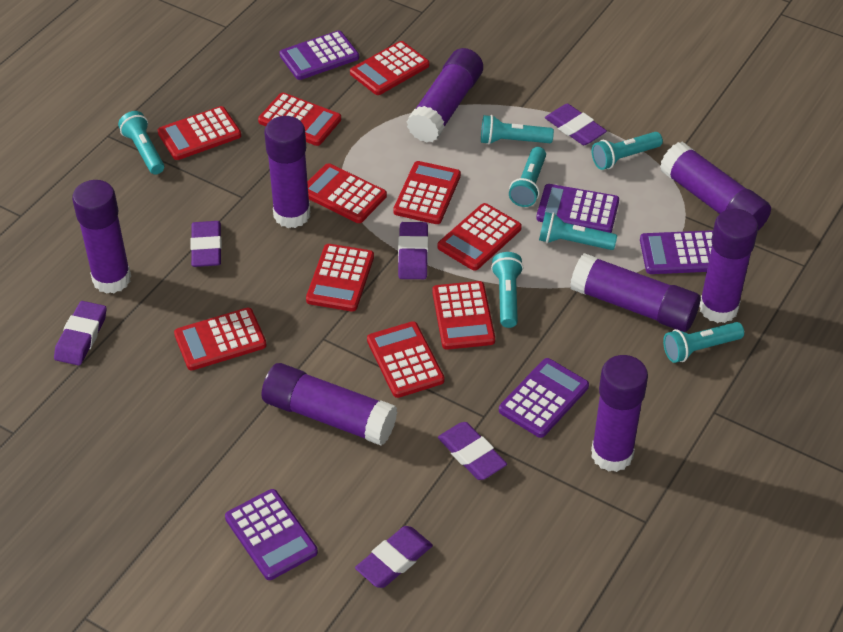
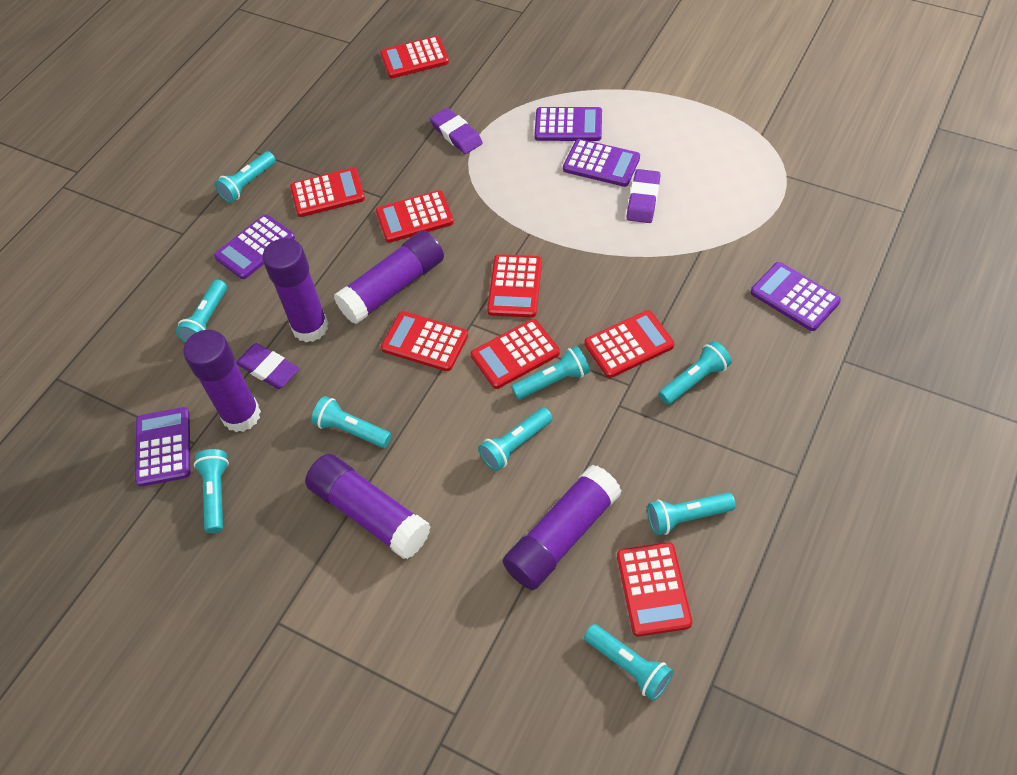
purple eraser: 6 -> 3
purple glue stick: 8 -> 5
red calculator: 10 -> 8
turquoise flashlight: 7 -> 9

